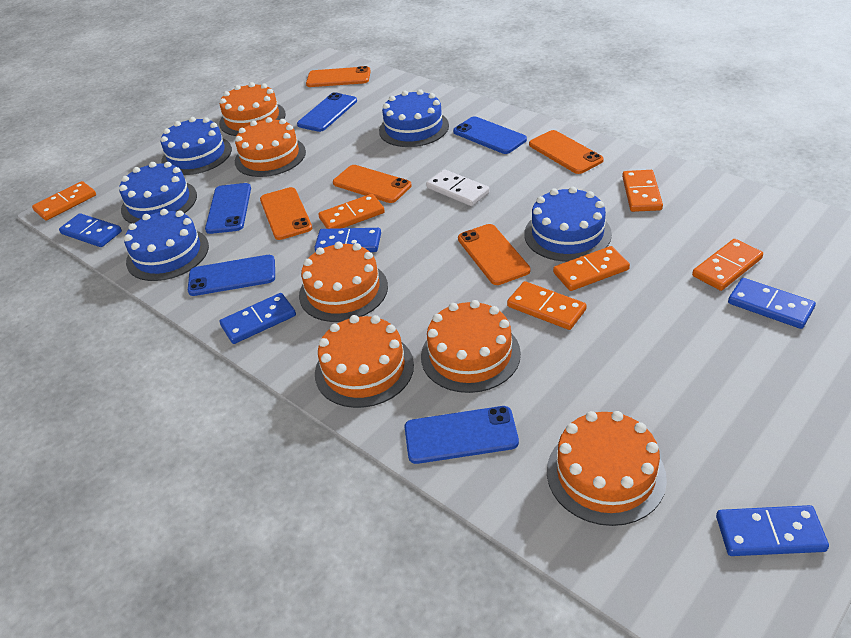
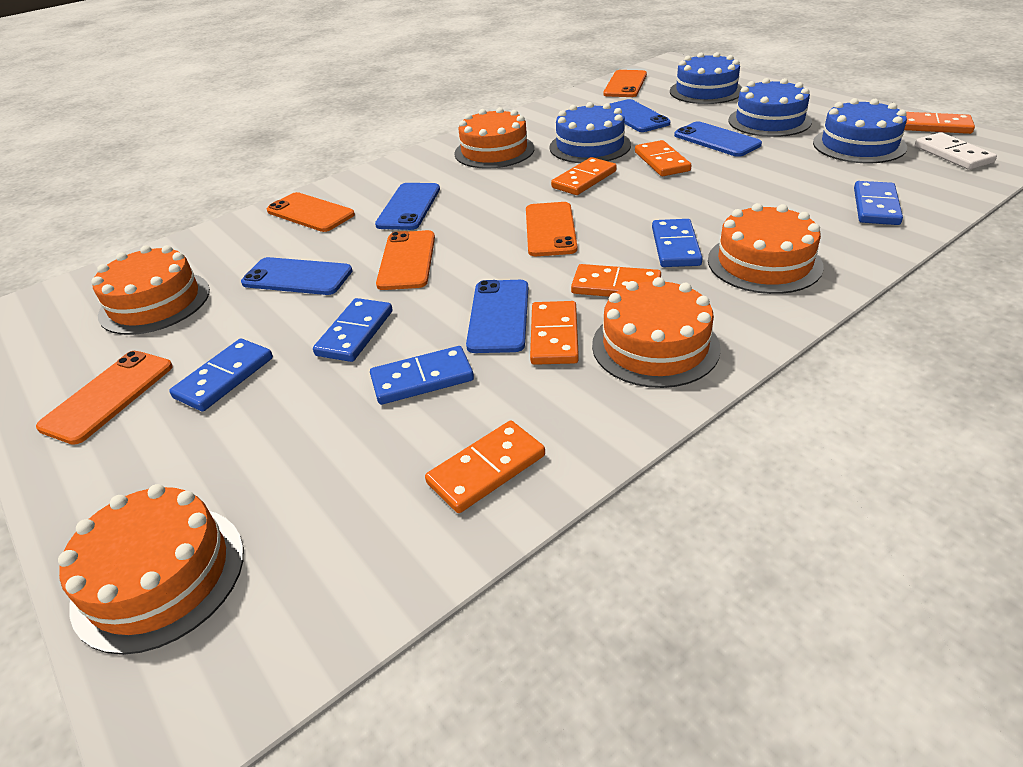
blue cake: 5 -> 4
orange cake: 6 -> 5

